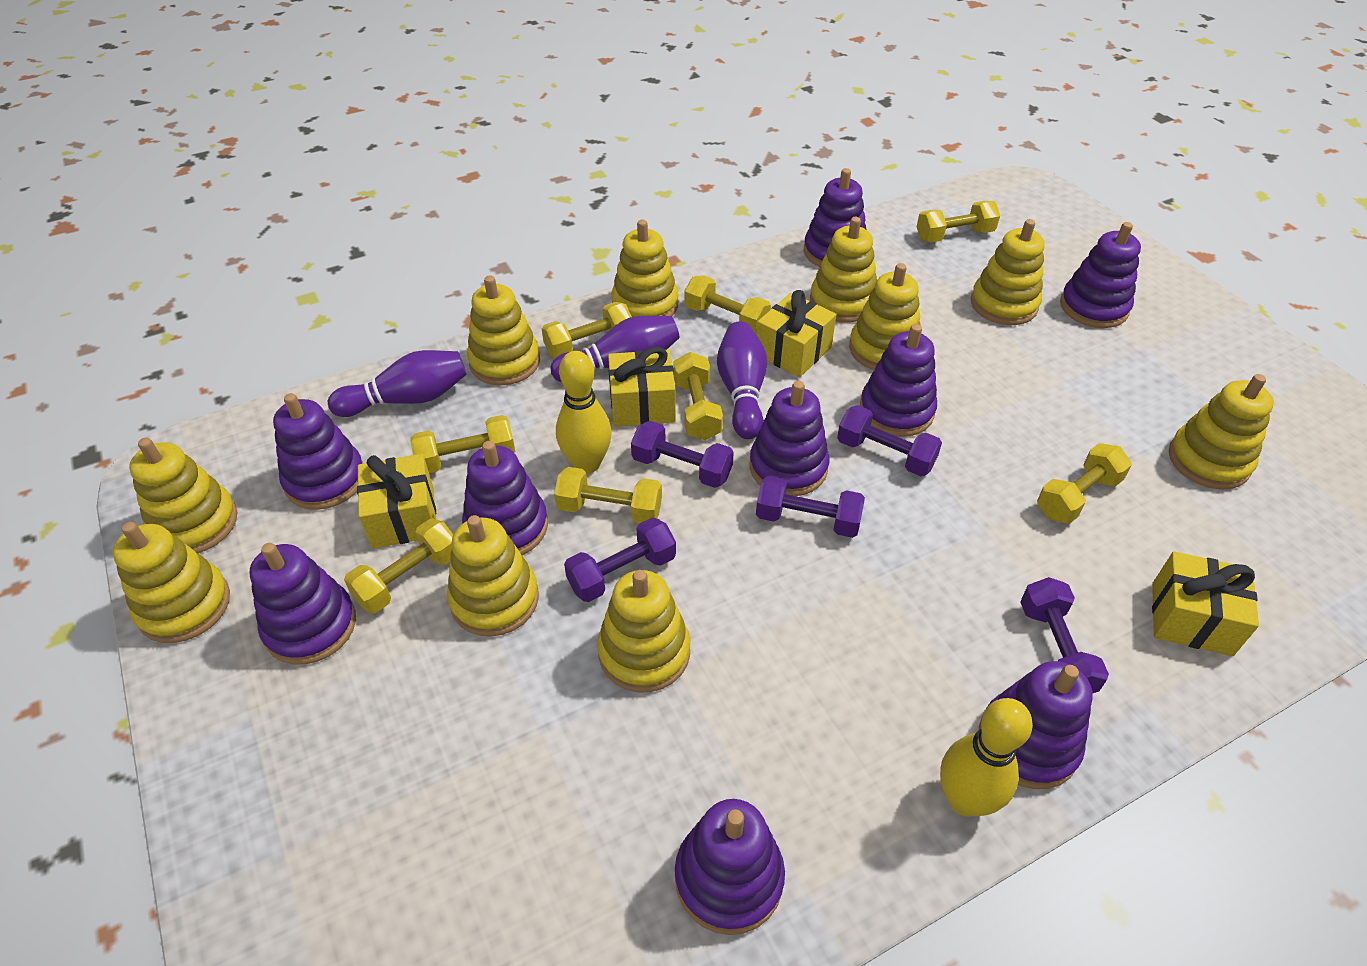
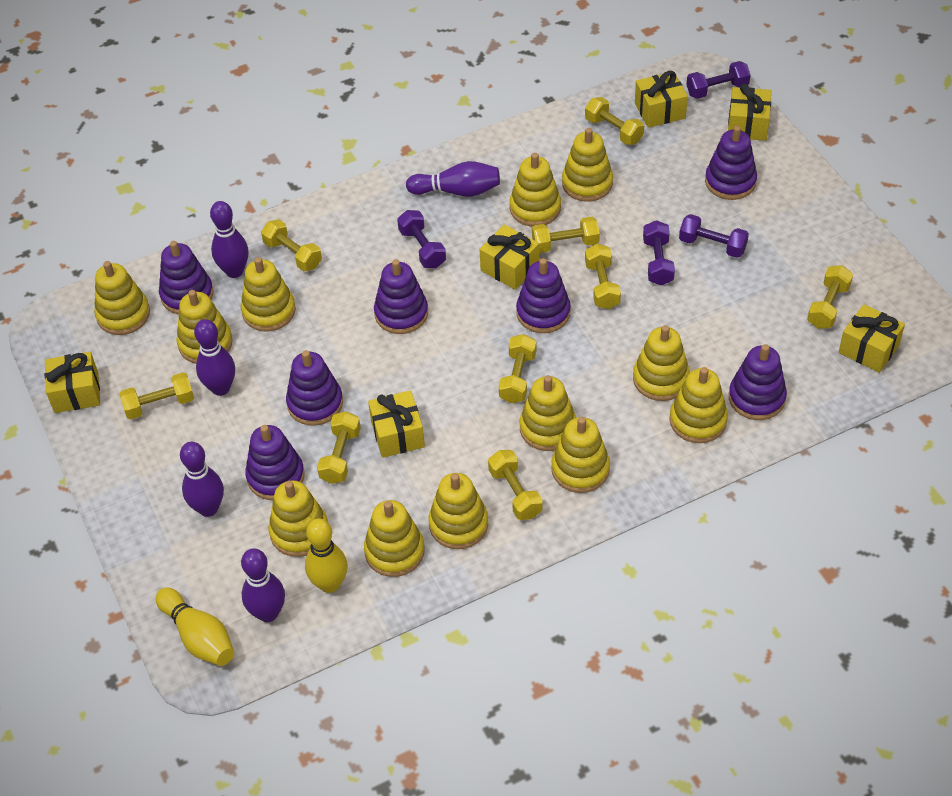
purple bowling pin: 3 -> 5
purple dumbbell: 5 -> 4
purple stacking toy: 9 -> 7
yellow dumbbell: 8 -> 9
yellow gift: 4 -> 6
yellow stacking toy: 10 -> 12

